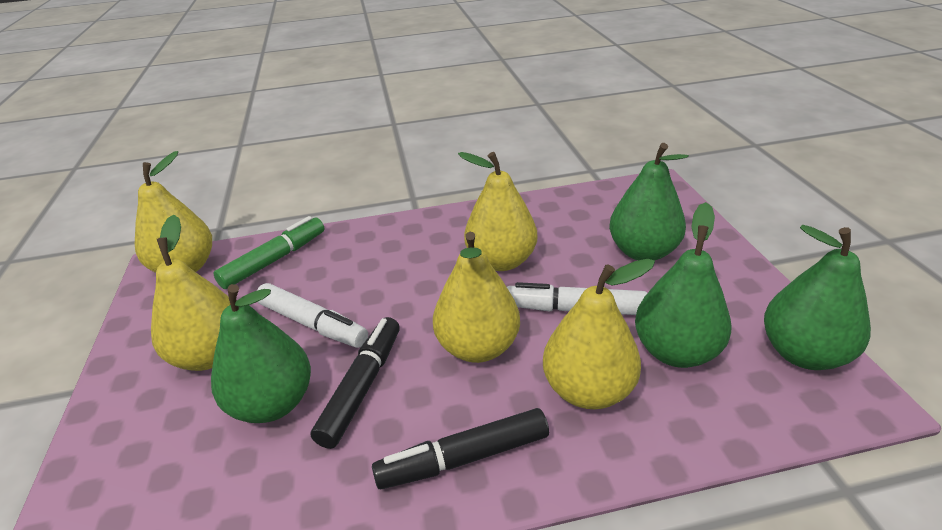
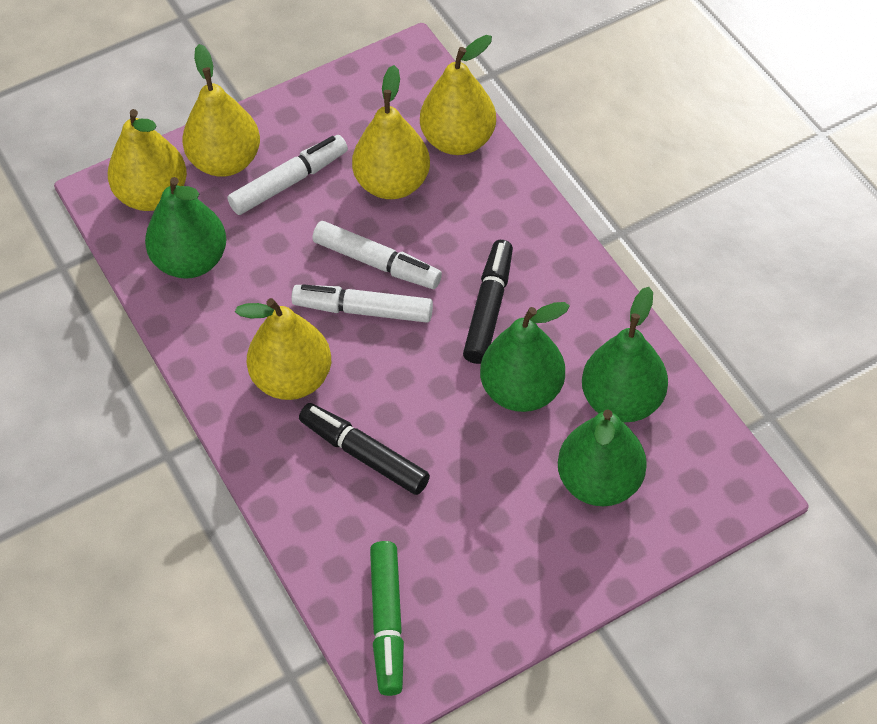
white marker: 2 -> 3

